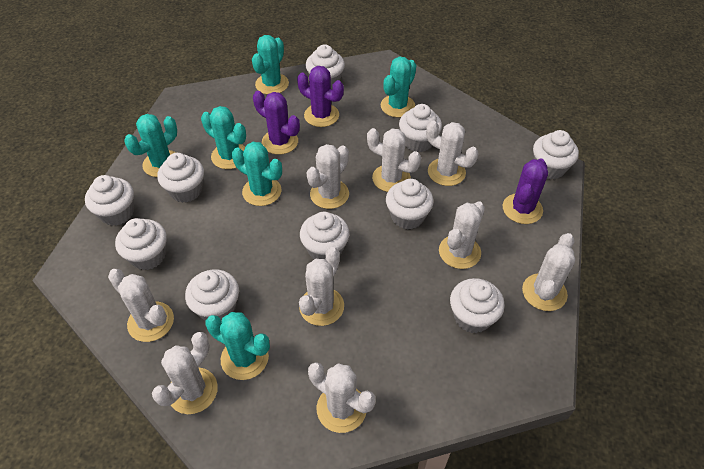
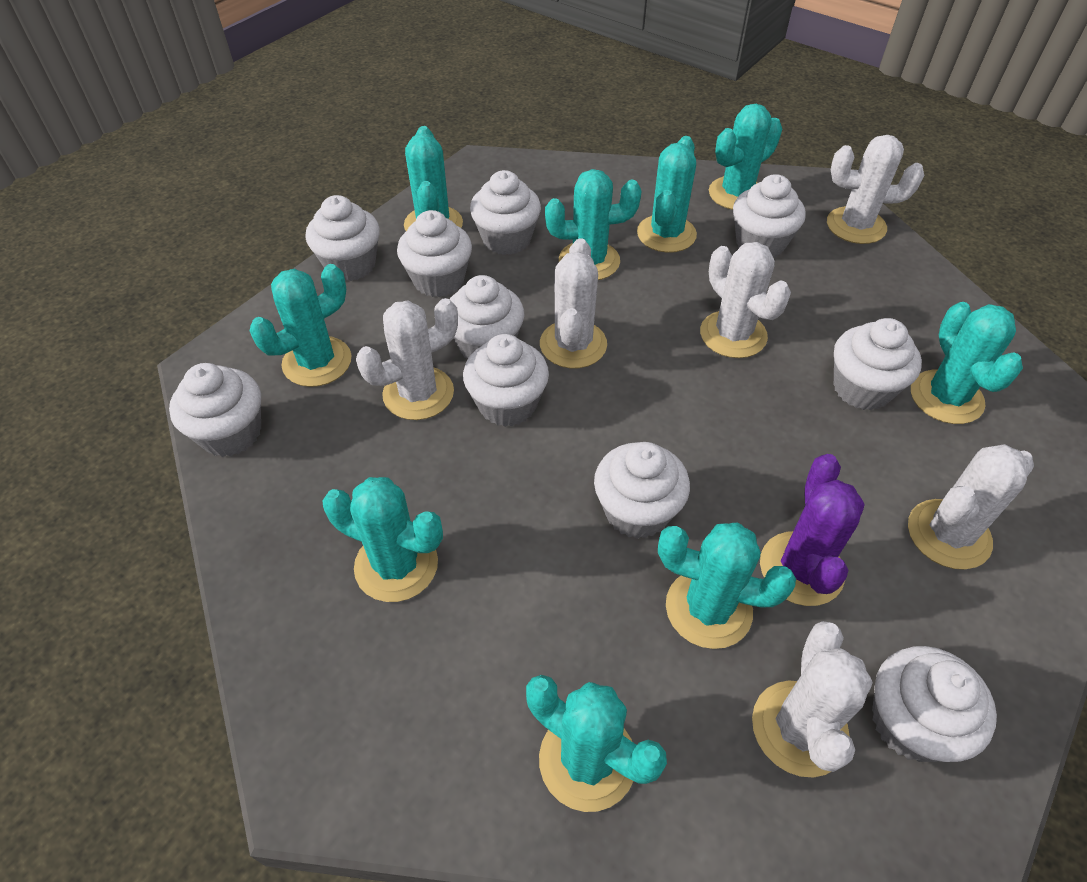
purple cactus: 3 -> 1
turquoise cactus: 6 -> 9
white cactus: 9 -> 6

